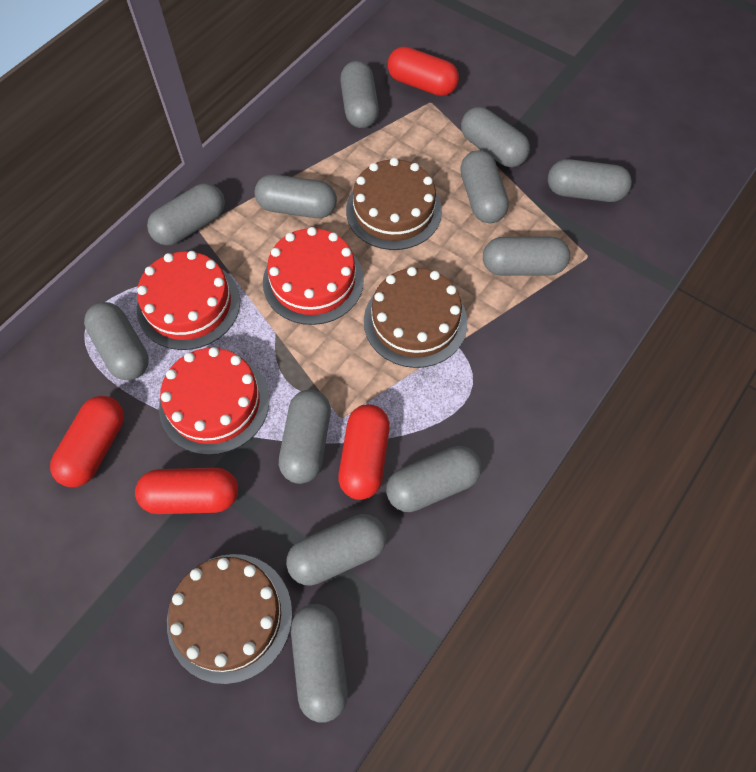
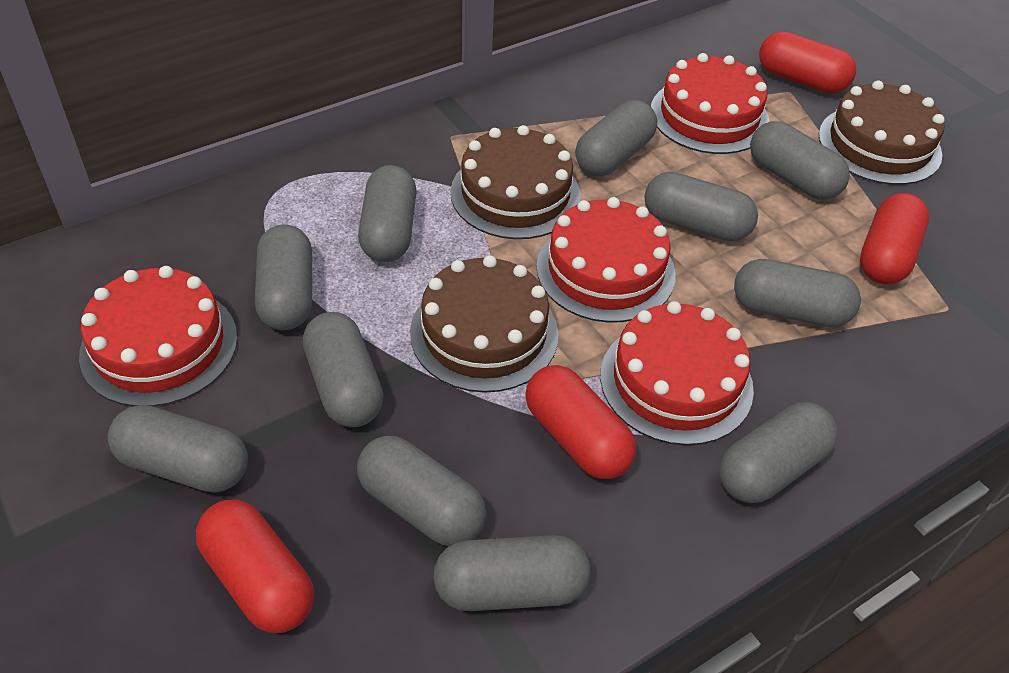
grey capsule: 12 -> 11
red cake: 3 -> 4

